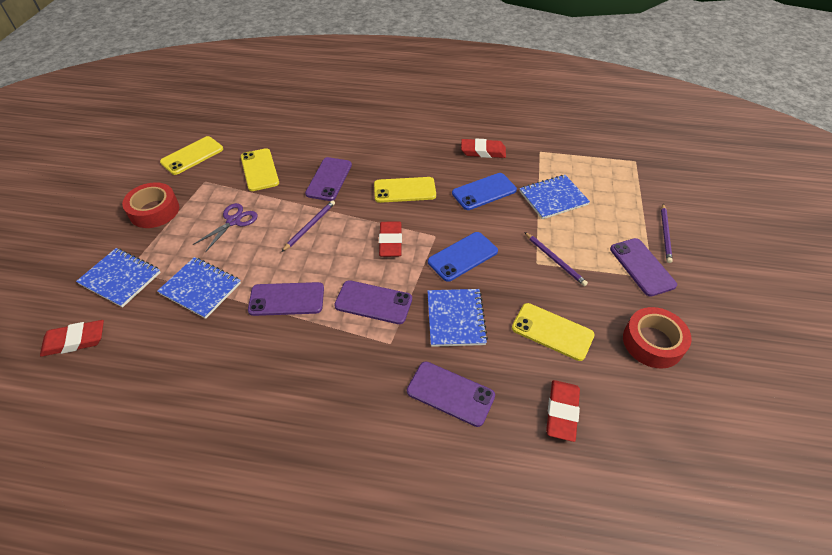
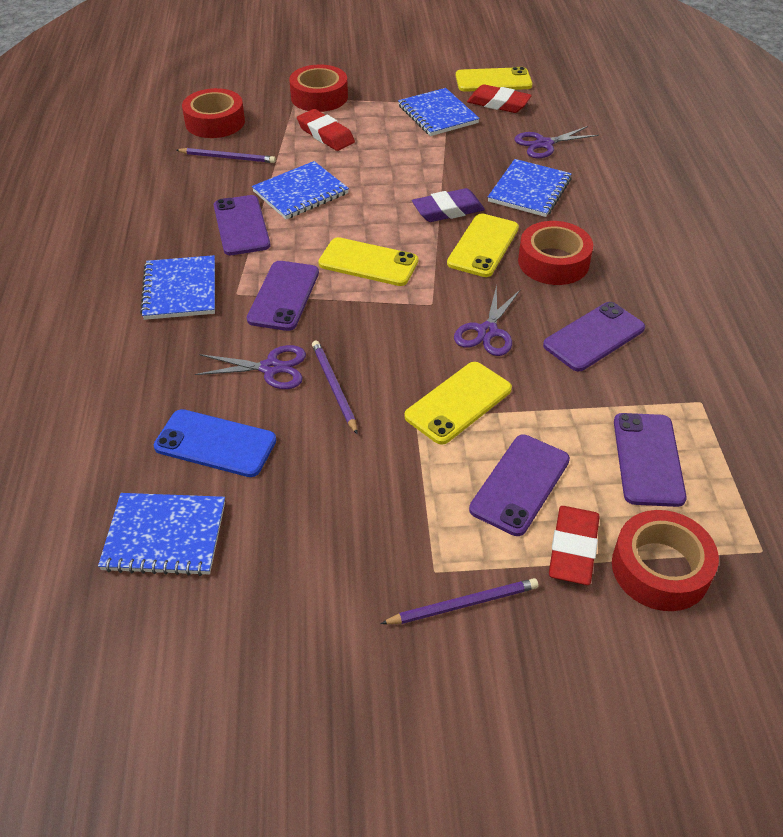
blue notebook: 4 -> 5
blue phone: 2 -> 1
purple eraser: 0 -> 1
purple scissors: 1 -> 3
red eraser: 4 -> 3
red tape: 2 -> 4

